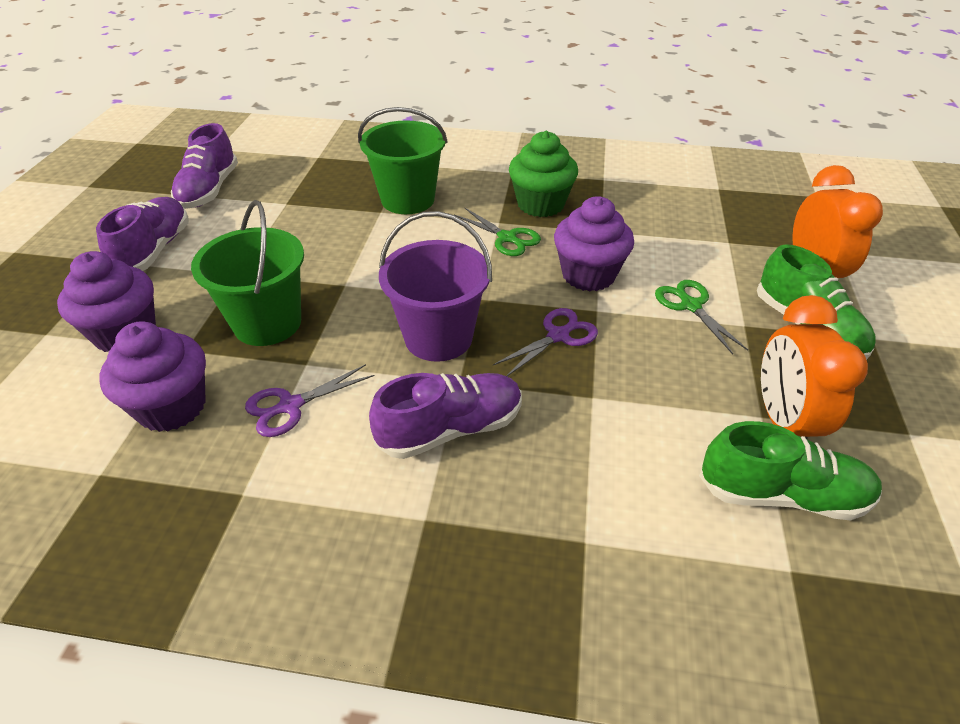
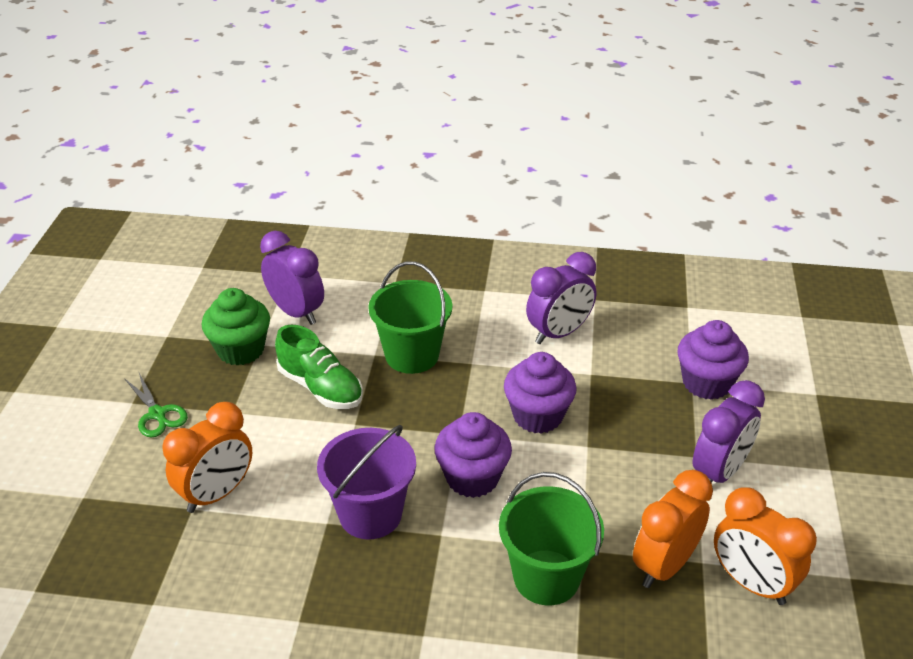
green scissors: 2 -> 1
green shoe: 2 -> 1
orange clock: 2 -> 3
purple clock: 0 -> 3
purple scissors: 2 -> 0
purple shoe: 3 -> 0

